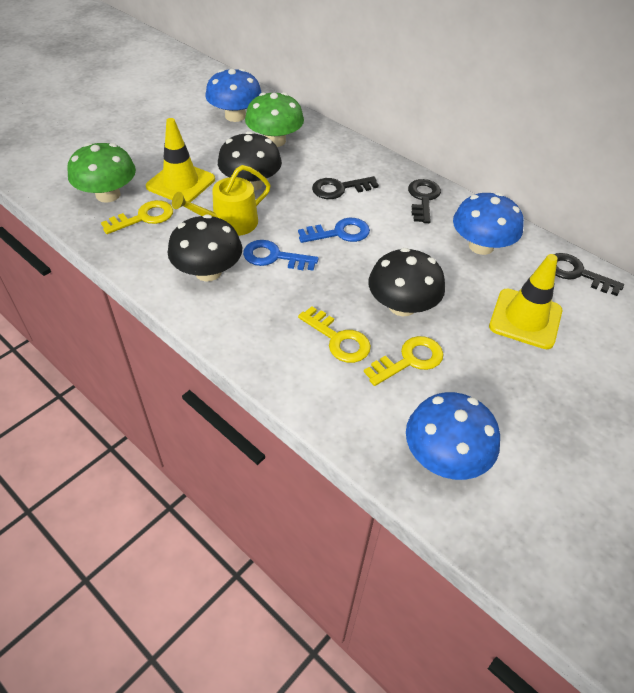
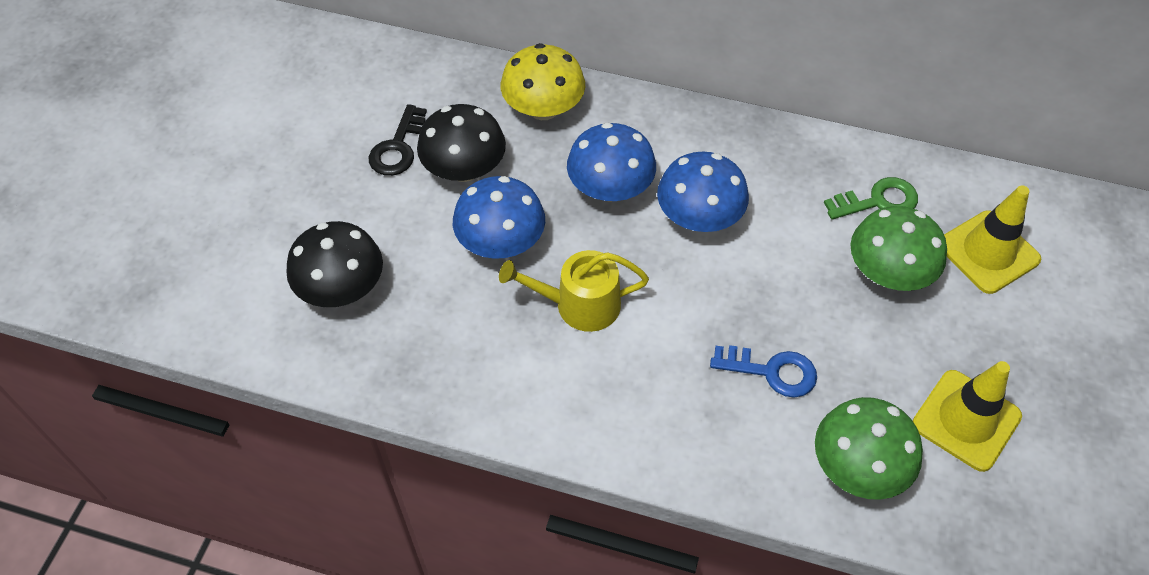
black key: 3 -> 1
black mushroom: 3 -> 2
blue key: 2 -> 1
green key: 0 -> 1
yellow key: 3 -> 0
yellow mushroom: 0 -> 1

